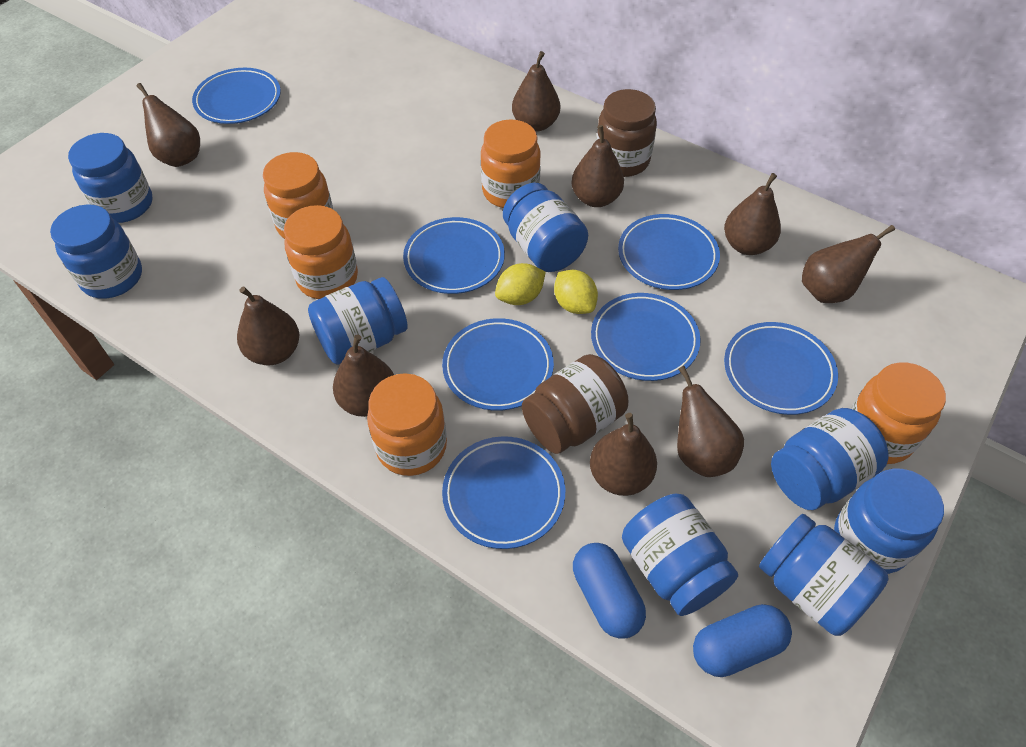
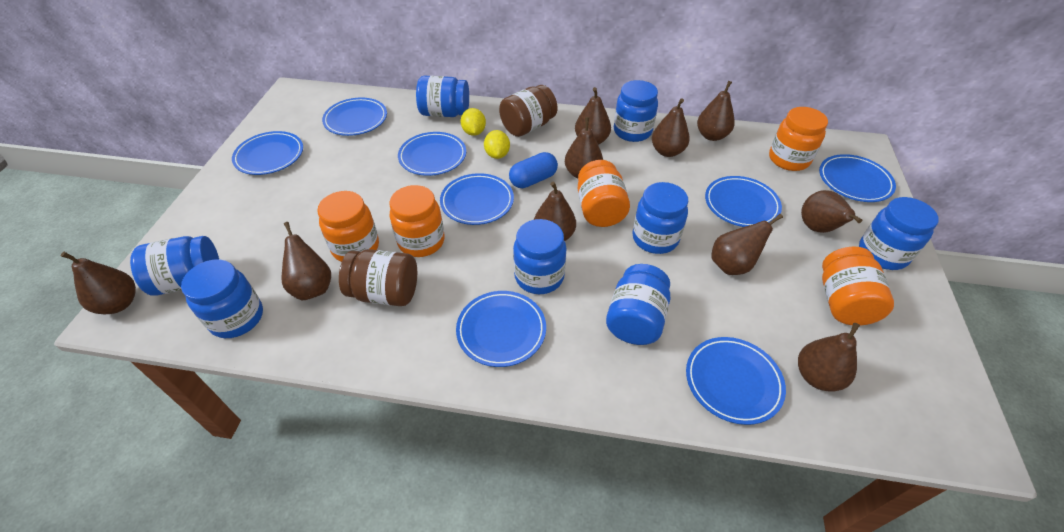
blue capsule: 2 -> 1
blue plate: 7 -> 8
brown pear: 9 -> 10

